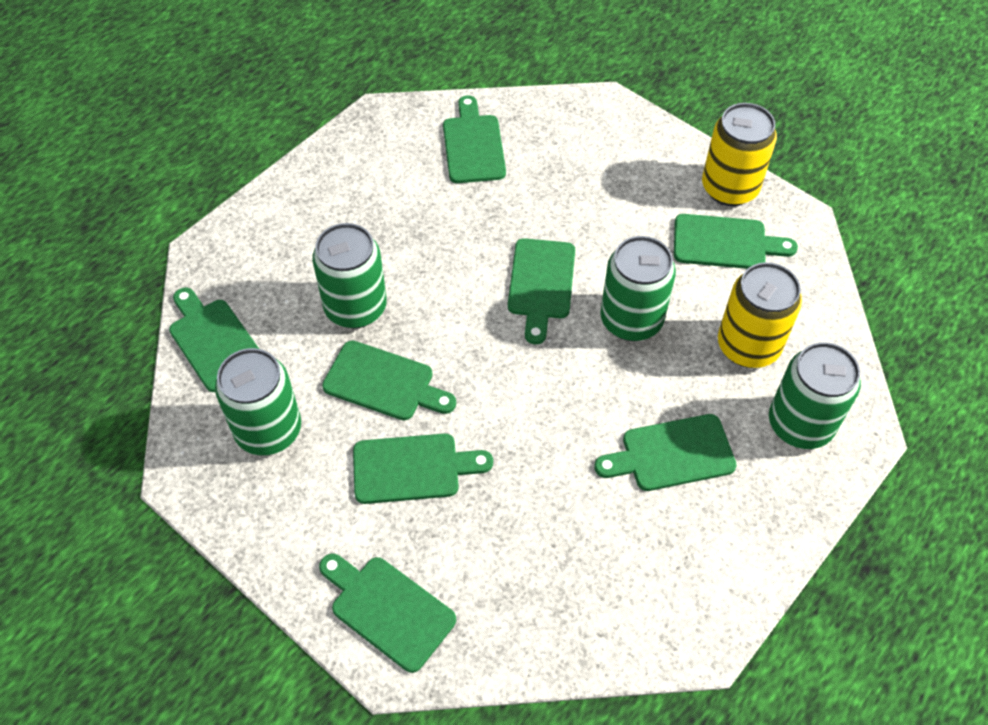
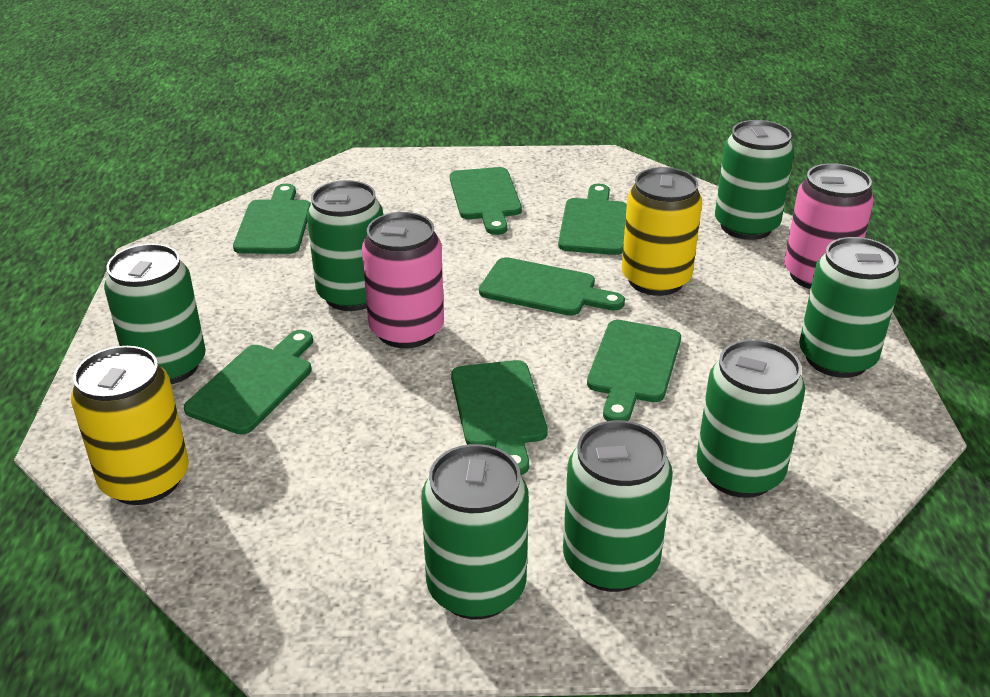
green can: 4 -> 7
green cutting board: 8 -> 7
pink can: 0 -> 2

